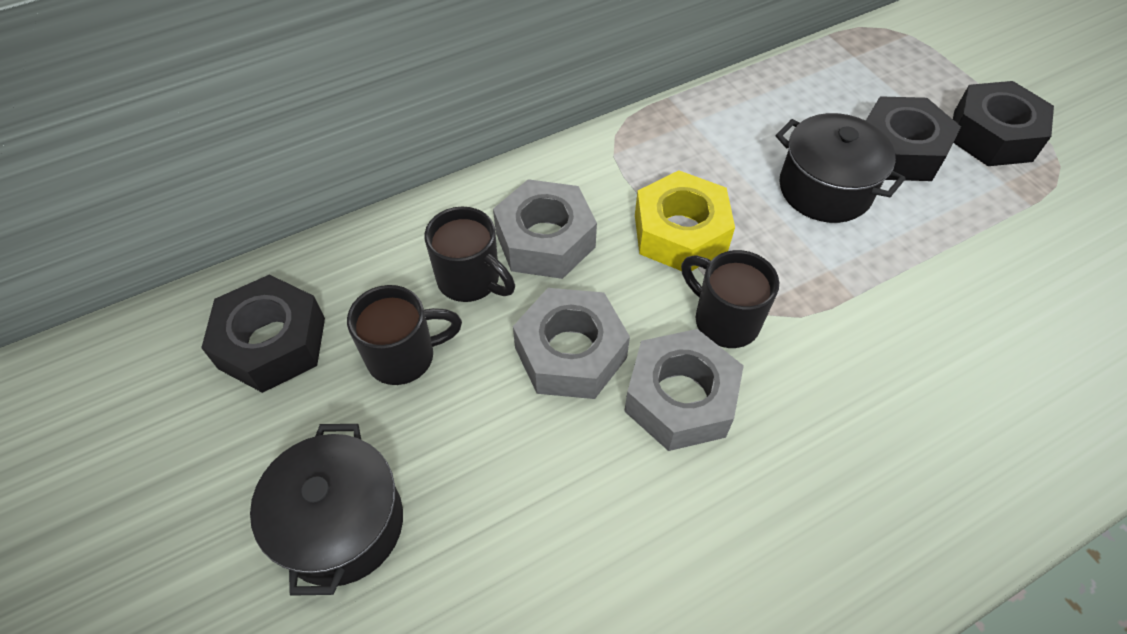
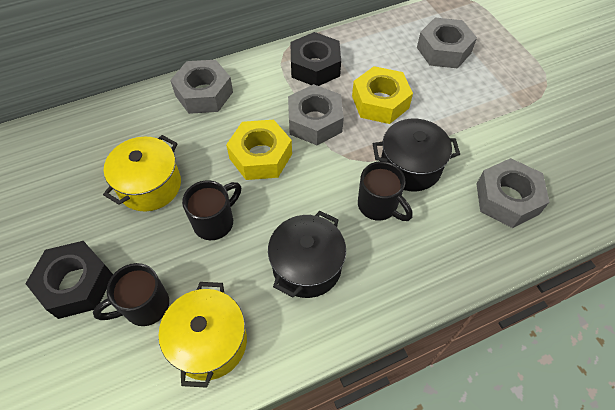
black nut: 3 -> 2
grey nut: 3 -> 4
yellow nut: 1 -> 2
yellow pot: 0 -> 2

